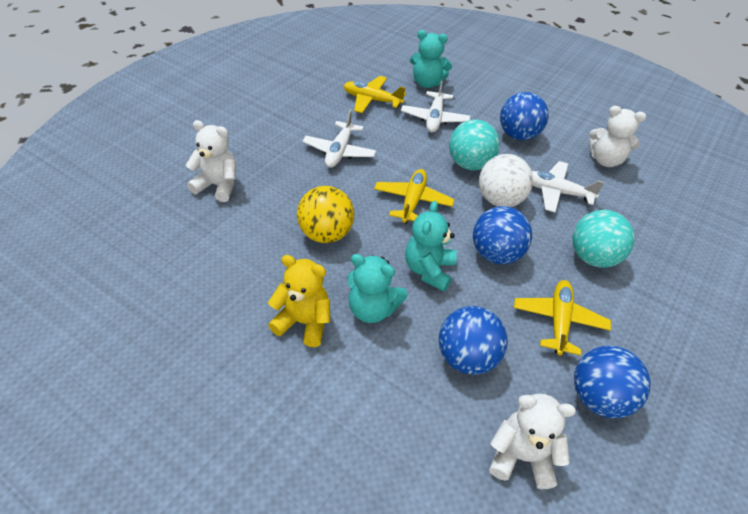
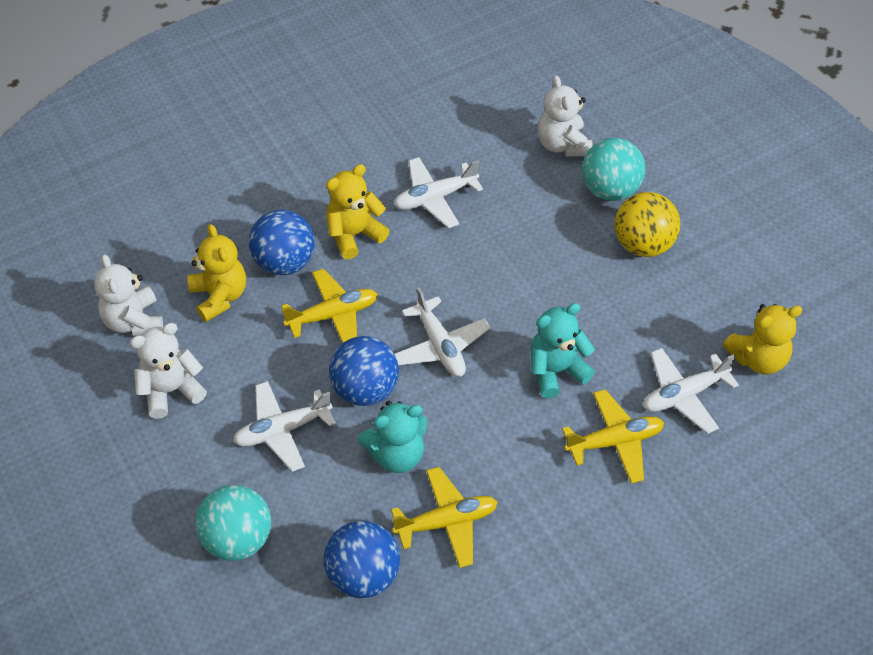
blue ball: 4 -> 3
turquoise teddy bear: 3 -> 2
white ball: 1 -> 0
white plane: 3 -> 4
yellow teddy bear: 1 -> 3

